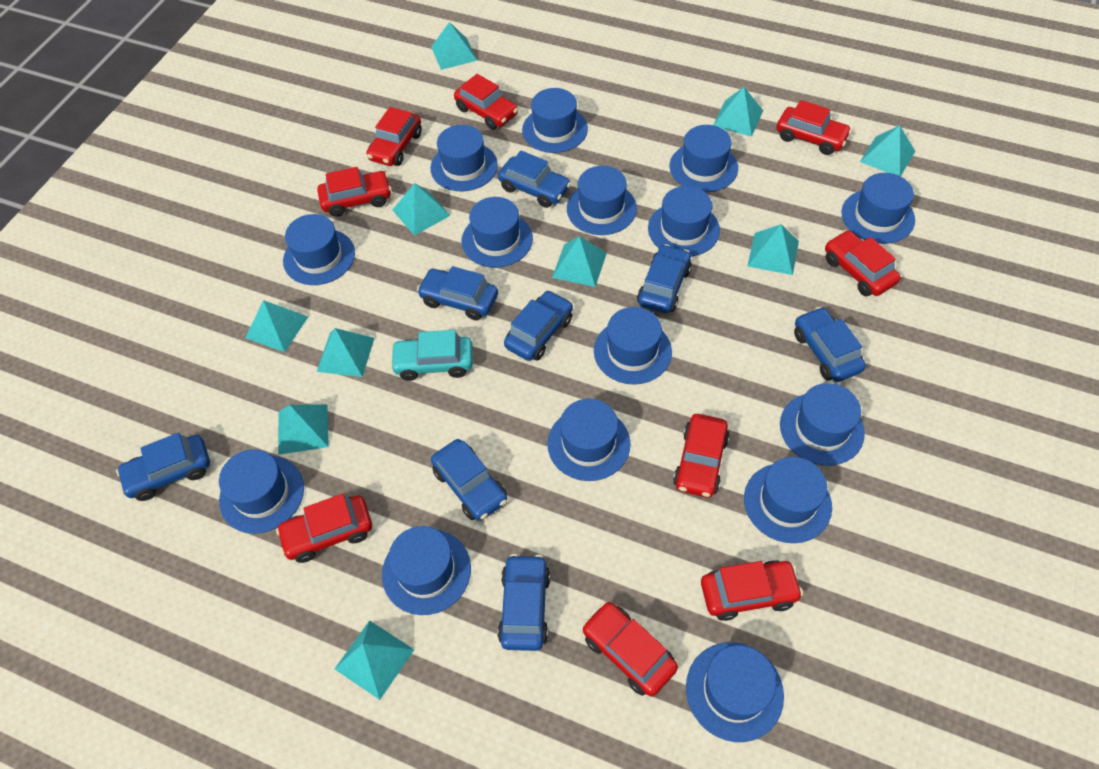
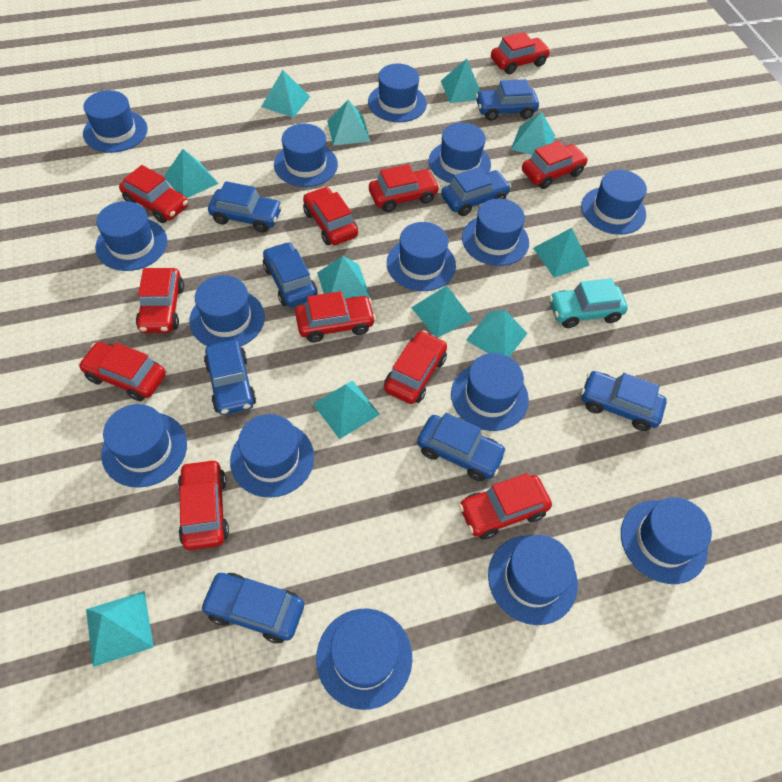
red car: 9 -> 11
turquoise pyramid: 10 -> 11

